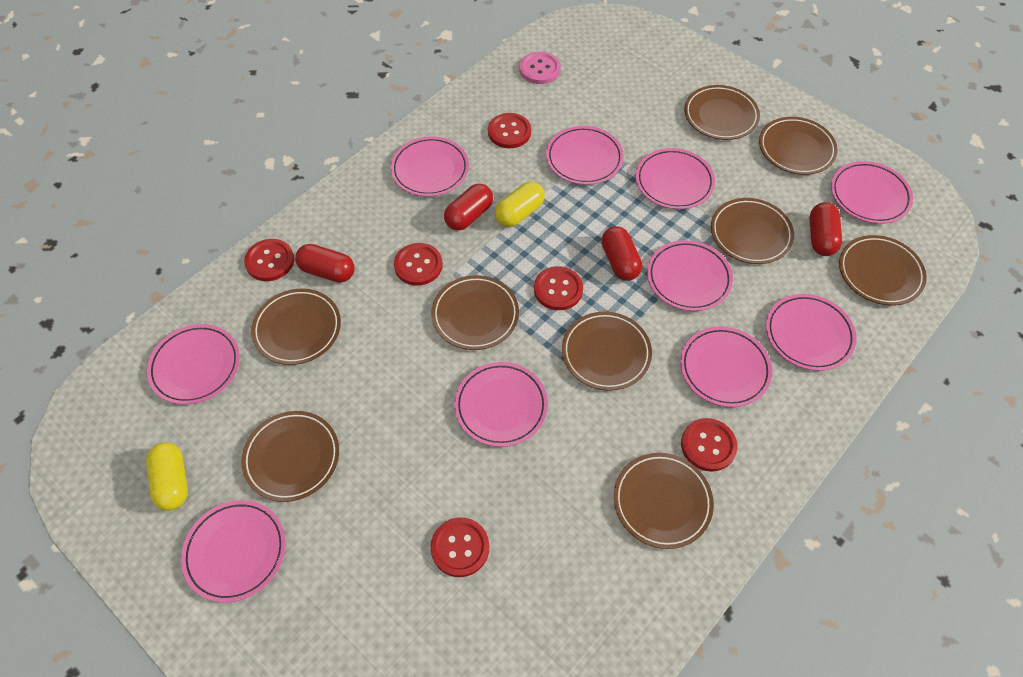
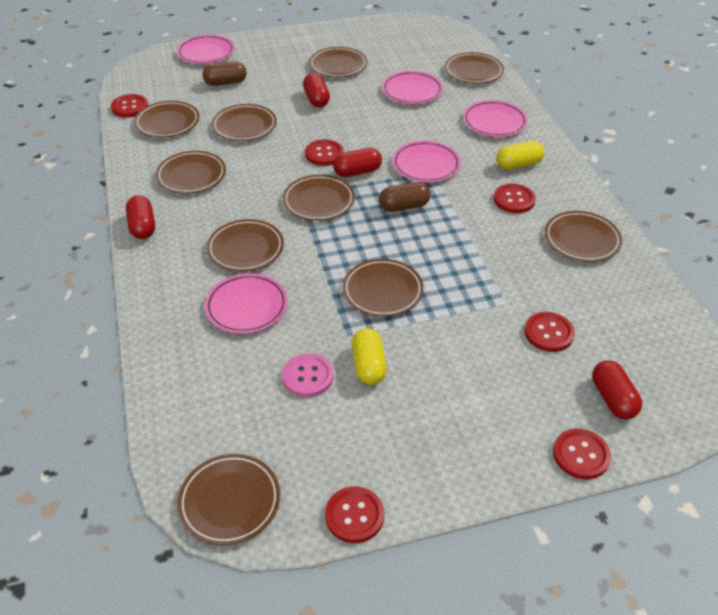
brown capsule: 0 -> 2
brown plate: 9 -> 10
pink plate: 10 -> 5

